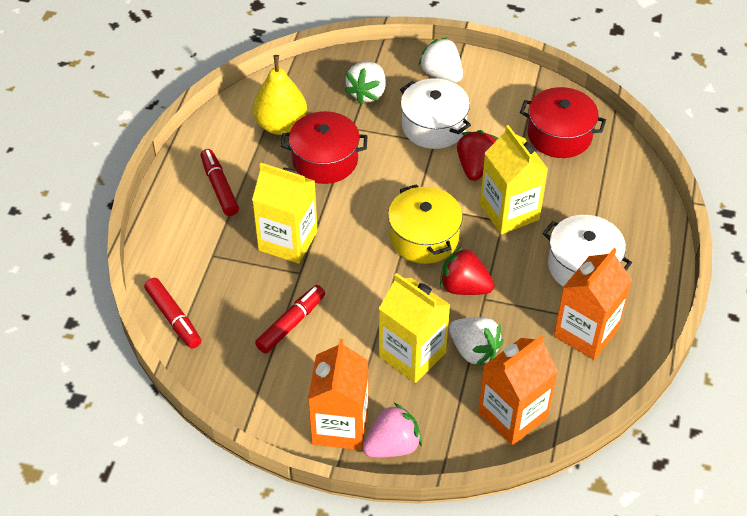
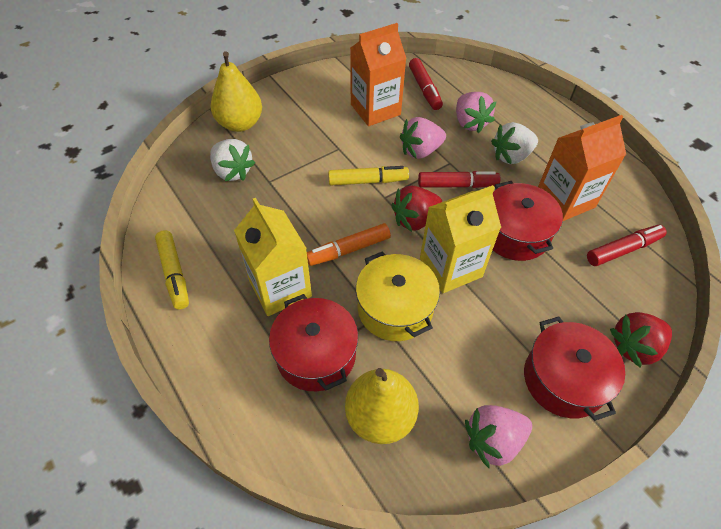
orange carton: 3 -> 2
orange marker: 0 -> 1
pink strawberry: 1 -> 3
red pot: 2 -> 3
white pot: 2 -> 0
white strawberry: 3 -> 2
yellow carton: 3 -> 2
yellow marker: 0 -> 2
yellow pear: 1 -> 2

